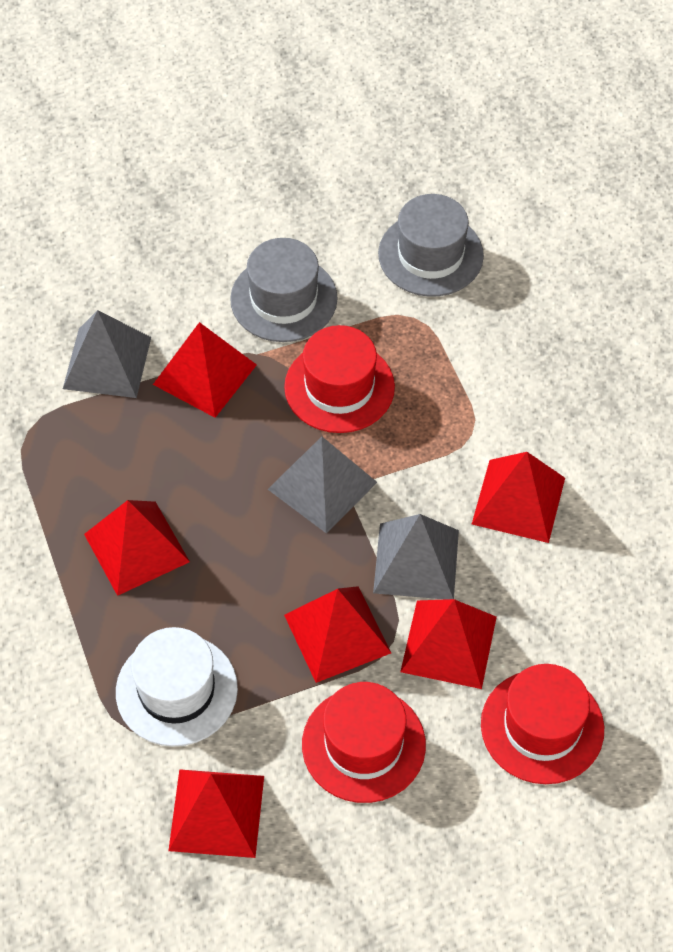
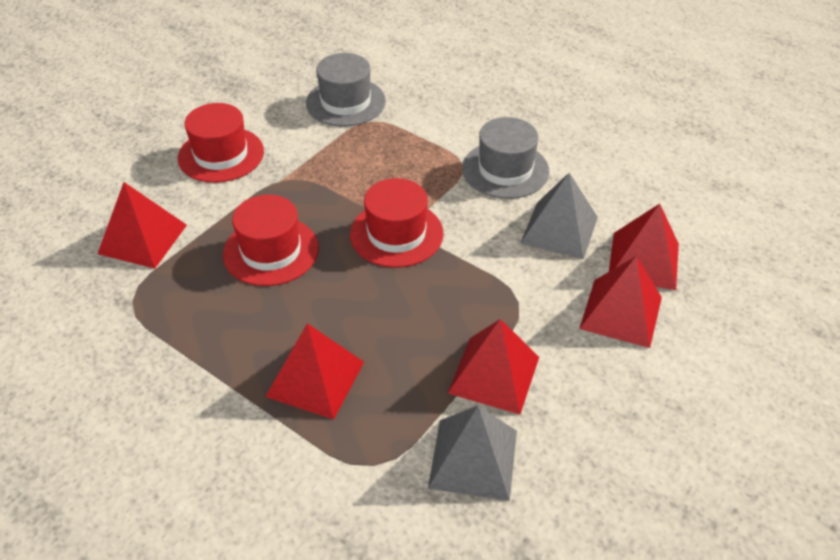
grey pyramid: 3 -> 2
red pyramid: 6 -> 5
white hat: 1 -> 0

